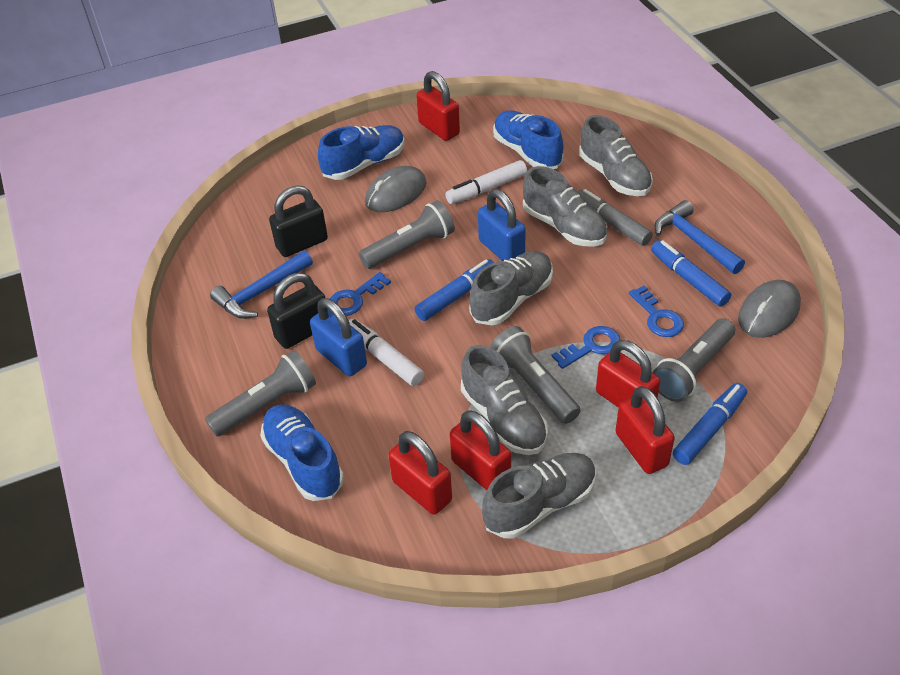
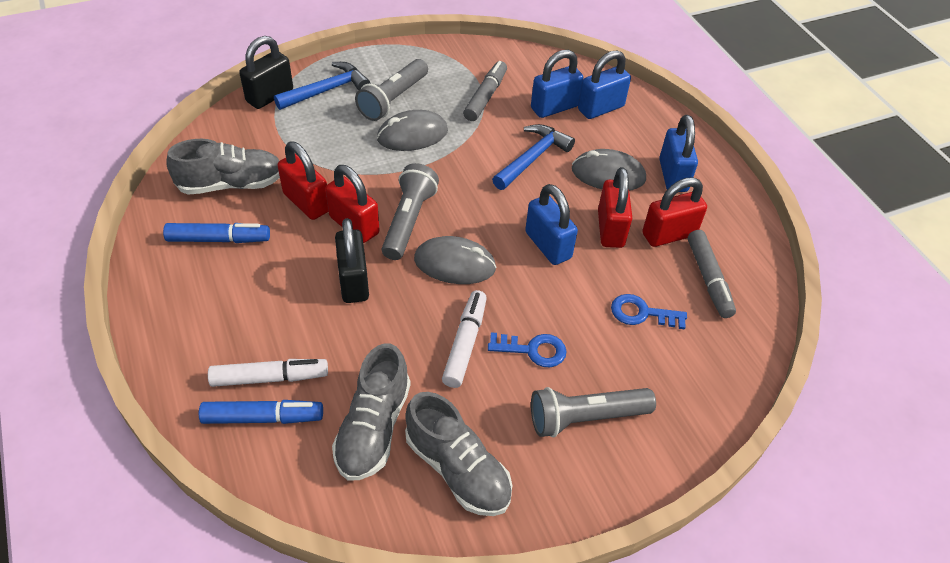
blue key: 3 -> 2
blue marker: 3 -> 2
blue padlock: 2 -> 4
blue shoe: 3 -> 0
grey flashlight: 4 -> 3
grey marker: 1 -> 2
grey mouse: 2 -> 3
grey shoe: 5 -> 3
red padlock: 5 -> 4

